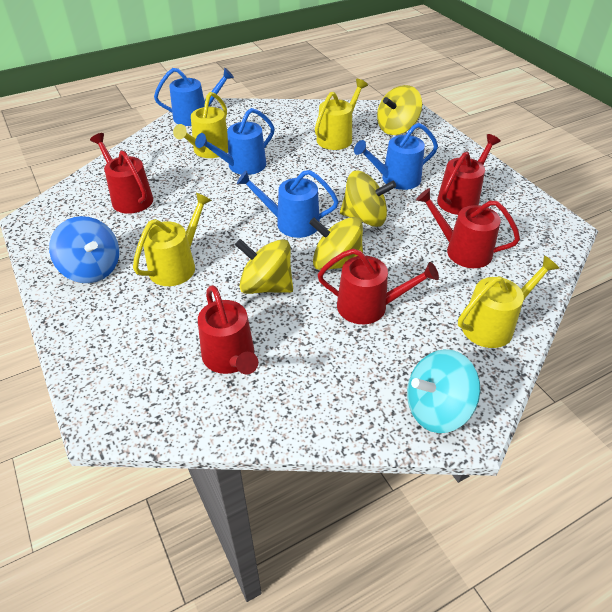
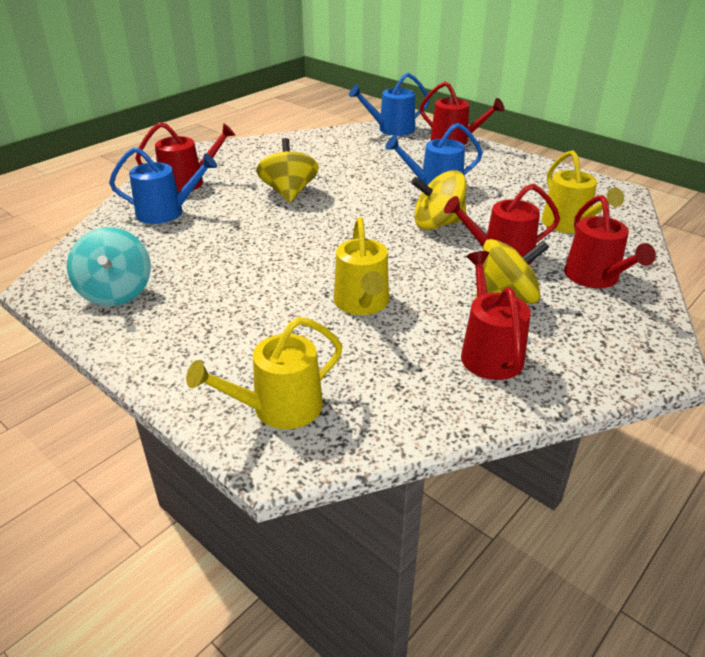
blue spinning top: 1 -> 0
blue watering can: 4 -> 3
yellow spinning top: 4 -> 3
yellow watering can: 4 -> 3

